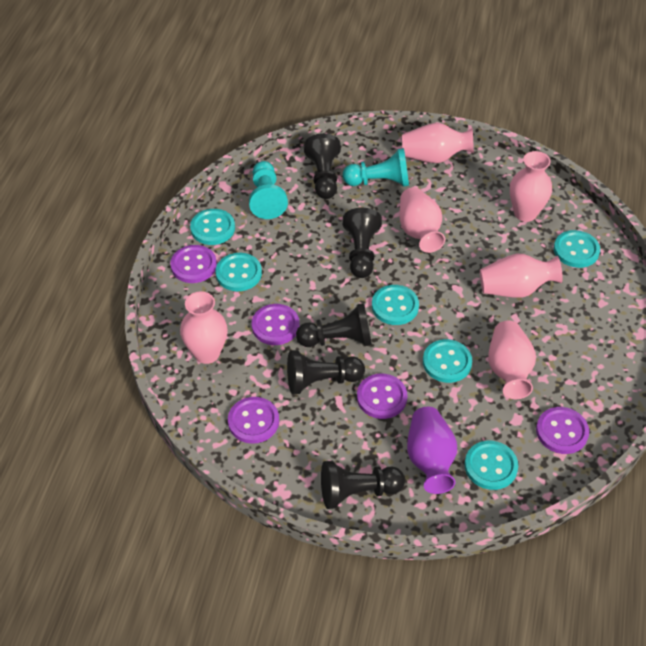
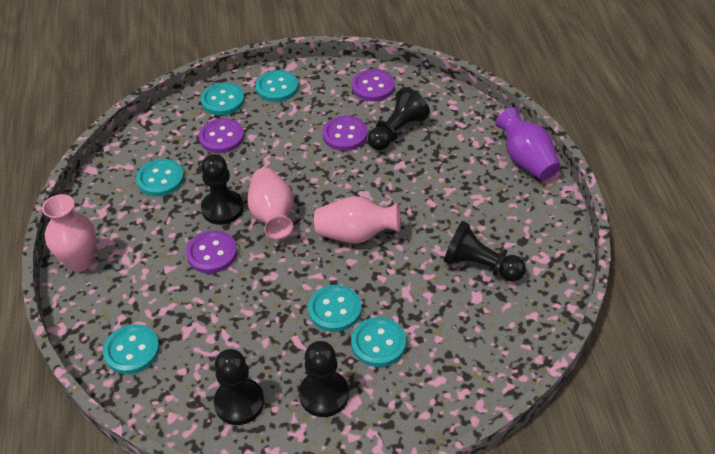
pink vase: 6 -> 3
purple button: 5 -> 4
turquoise pawn: 2 -> 0

